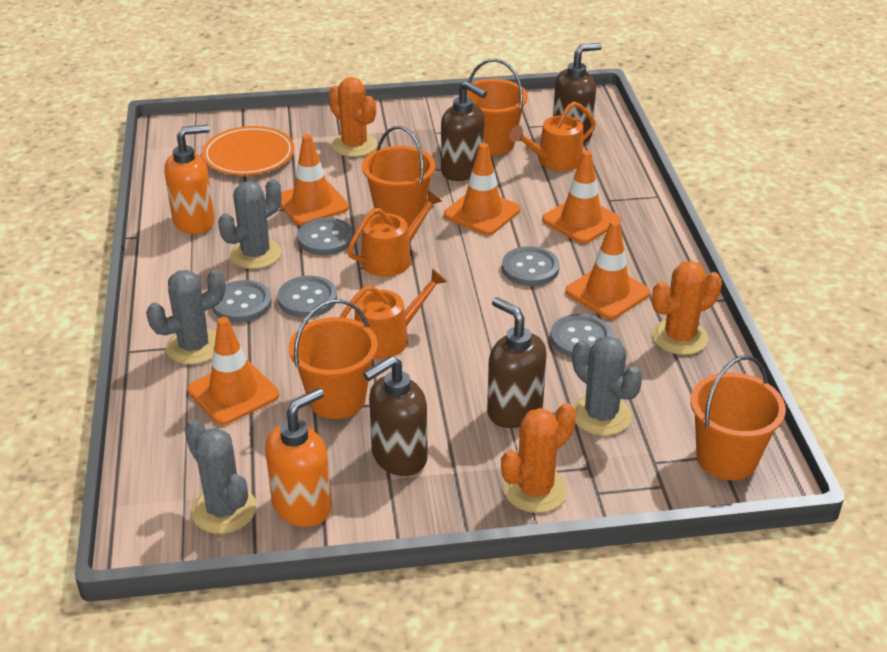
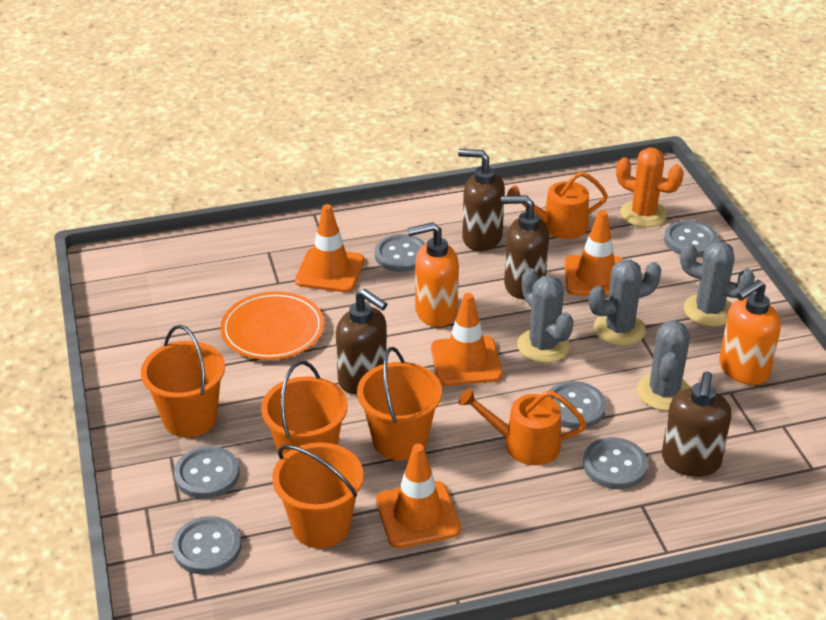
grey button: 5 -> 6
orange cactus: 3 -> 1
orange traffic cone: 5 -> 4
orange watering can: 3 -> 2

